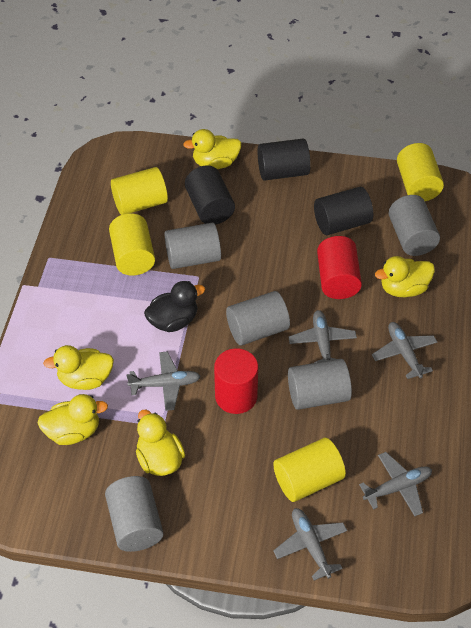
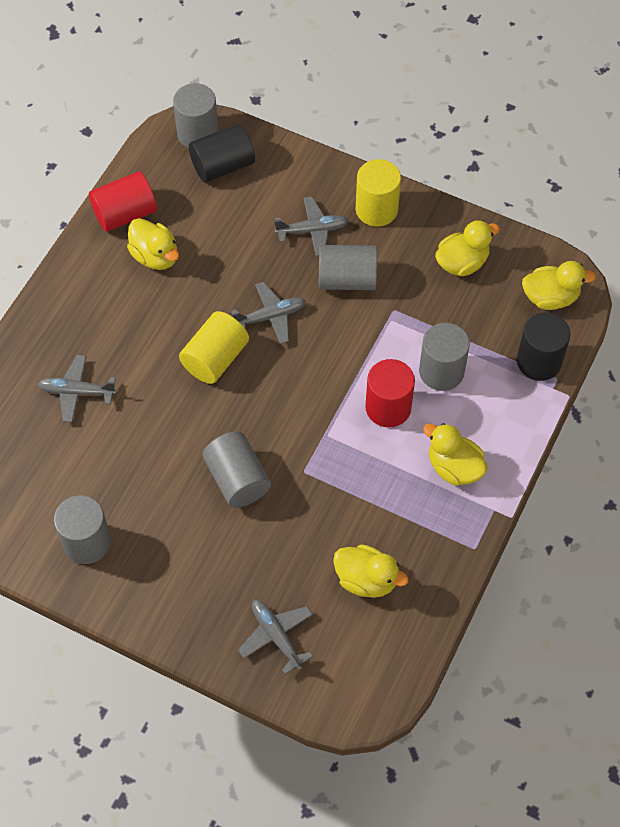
black cylinder: 3 -> 2
black duck: 1 -> 0
grey plane: 5 -> 4
yellow cylinder: 4 -> 2

